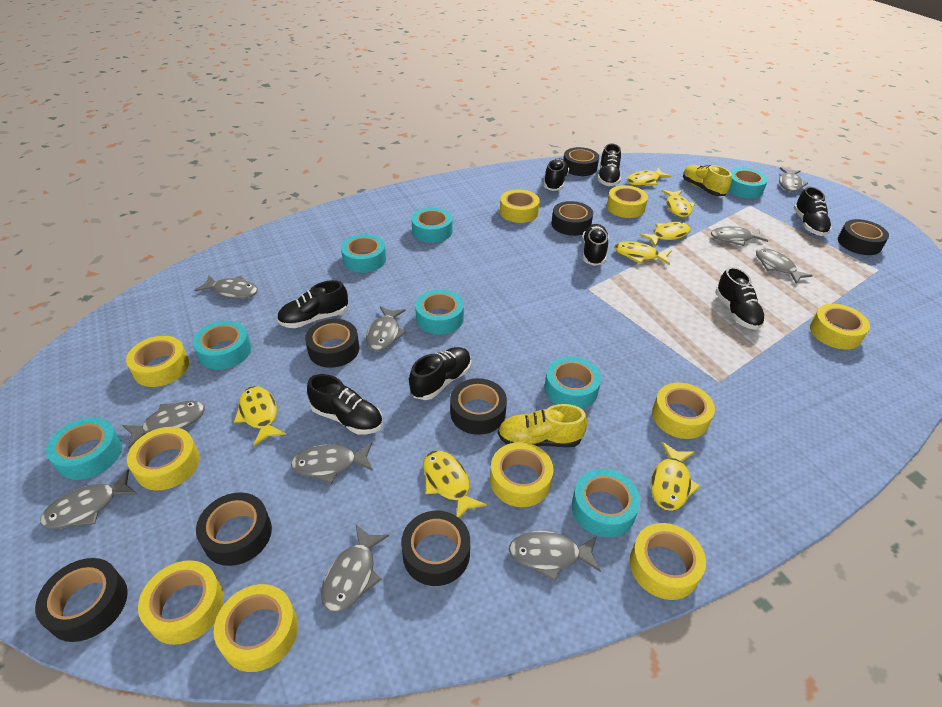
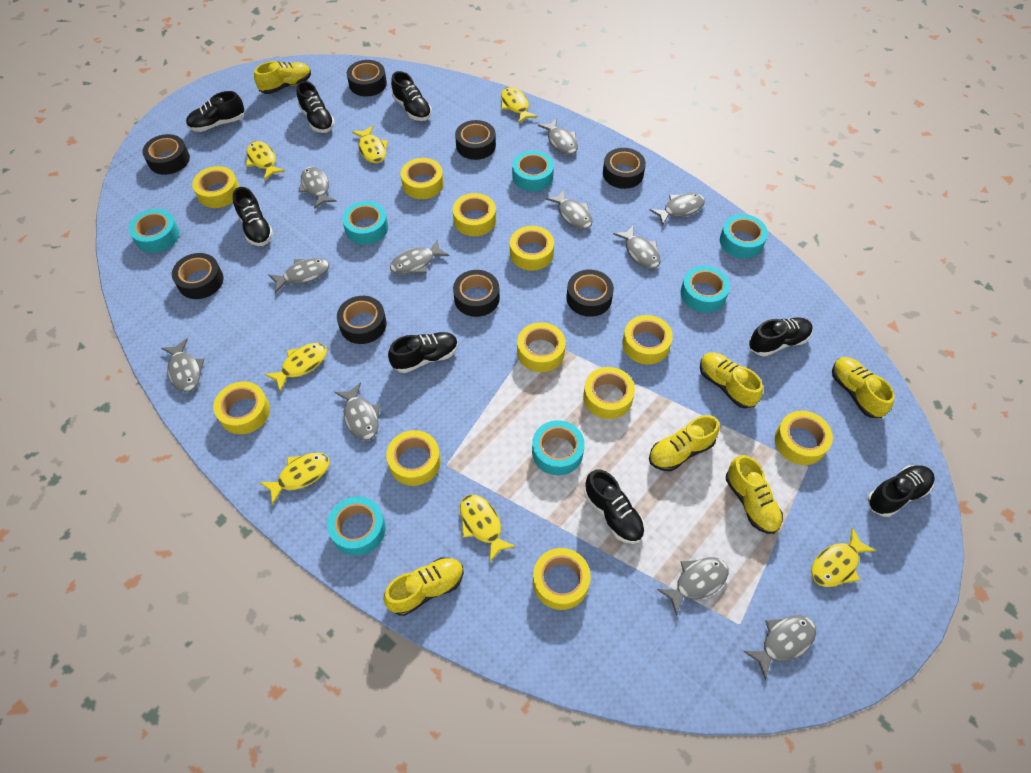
grey fish: 10 -> 11
turquoise tape: 8 -> 7
yellow shoe: 2 -> 6
yellow tape: 10 -> 11

